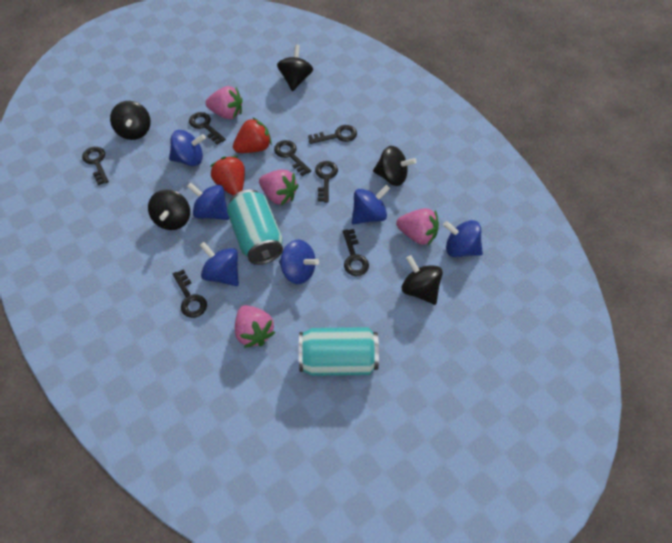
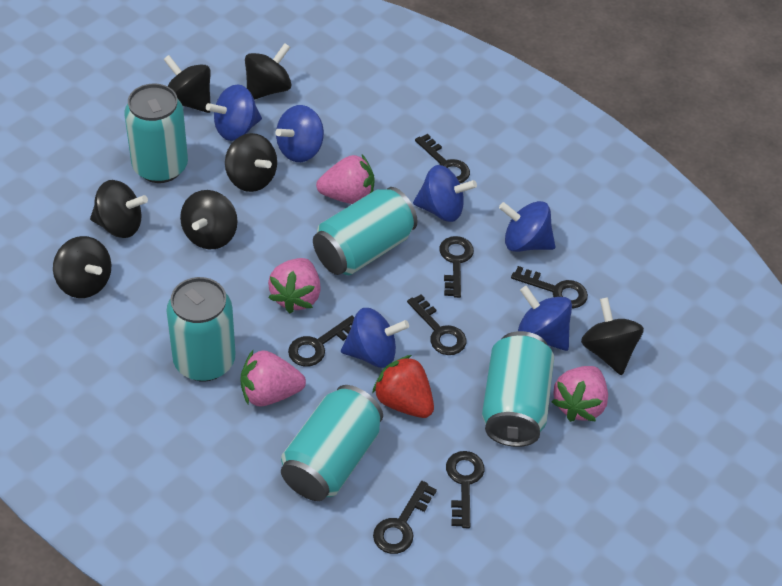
black spinning top: 5 -> 7
red strawberry: 2 -> 1
turquoise can: 2 -> 5

